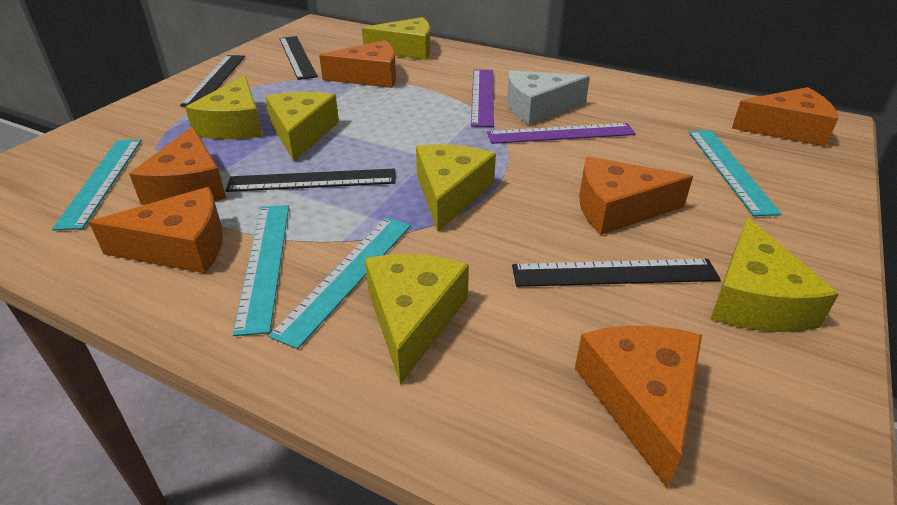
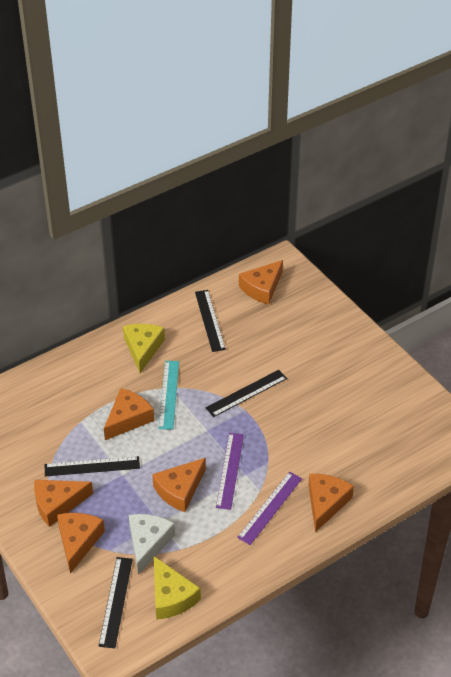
turquoise ruler: 4 -> 1
yellow cheese: 6 -> 2

